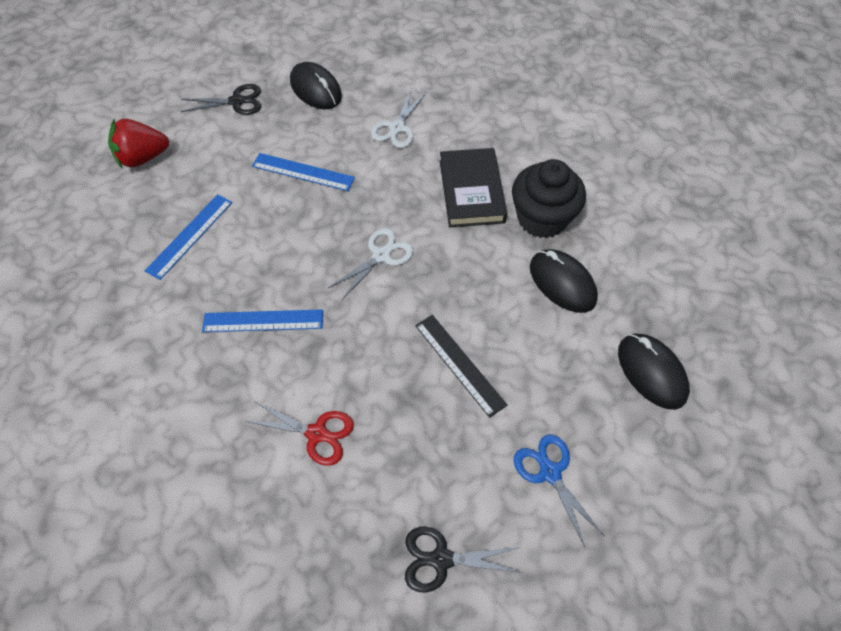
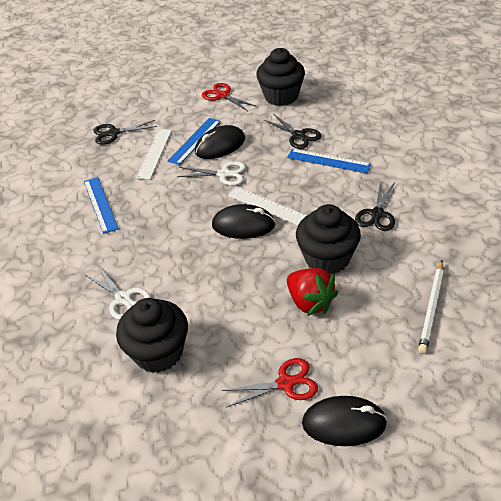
black book: 1 -> 0
black cupcake: 1 -> 3
black ruler: 1 -> 0
black scissors: 2 -> 3
blue scissors: 1 -> 0
red scissors: 1 -> 2
white pencil: 0 -> 1
white ruler: 0 -> 2

